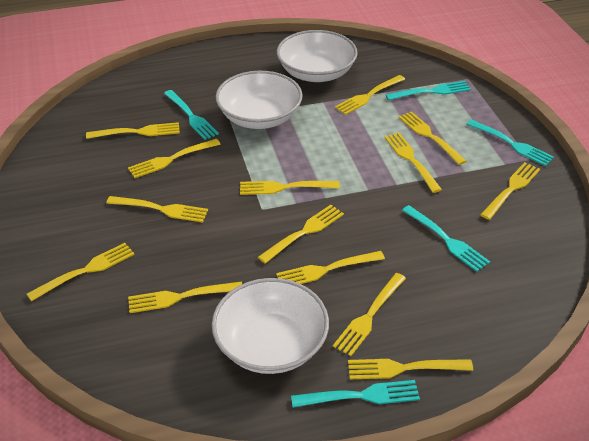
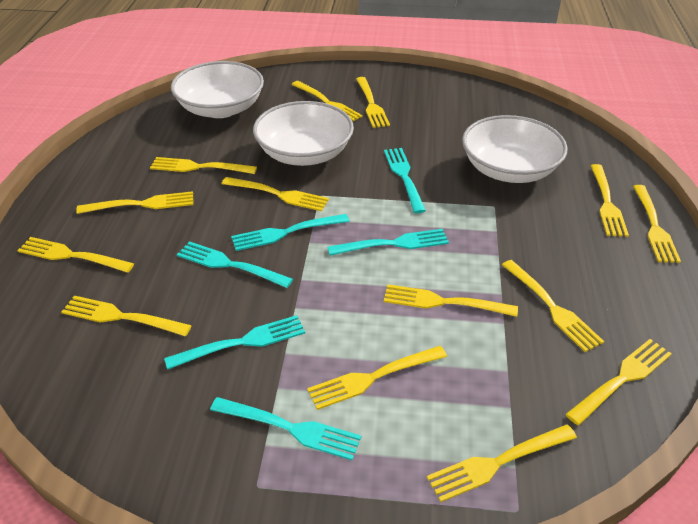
turquoise fork: 5 -> 6

